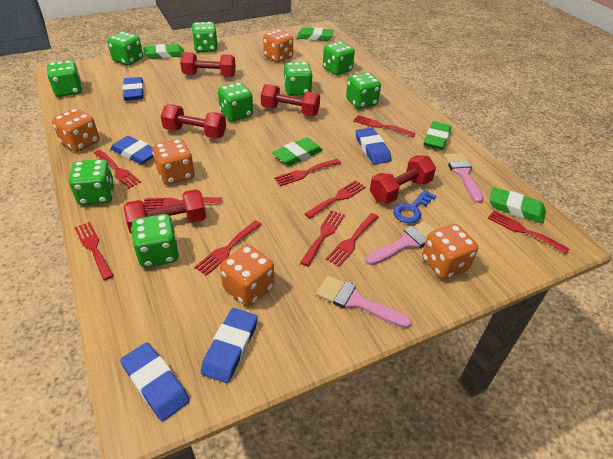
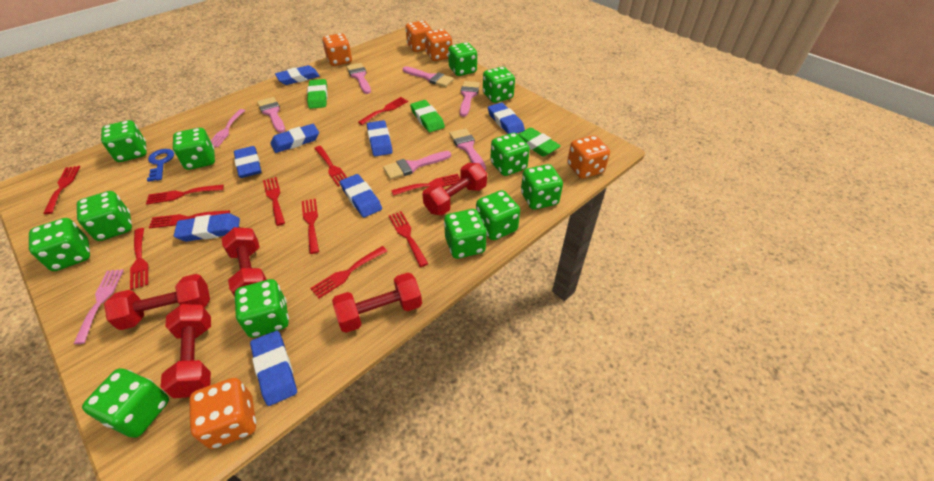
blue eraser: 5 -> 8
green dice: 9 -> 12
green eraser: 5 -> 3
pink brush: 3 -> 6
pink fork: 0 -> 2
red fork: 10 -> 11

